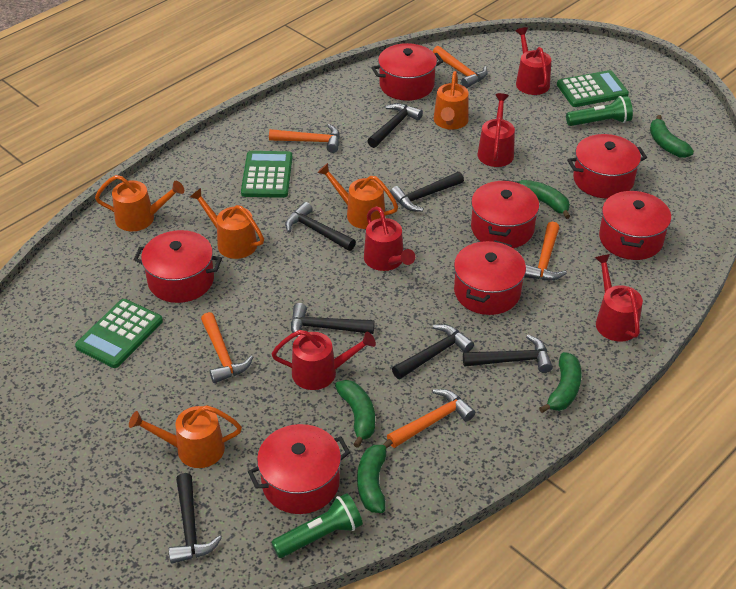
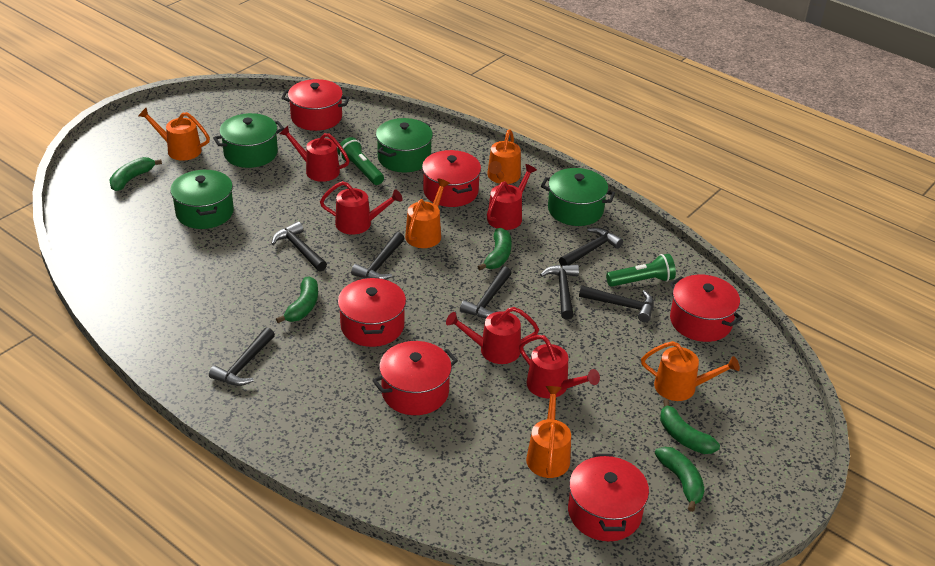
green calculator: 3 -> 0
green pot: 0 -> 4
orange hammer: 5 -> 0
red pot: 7 -> 6

